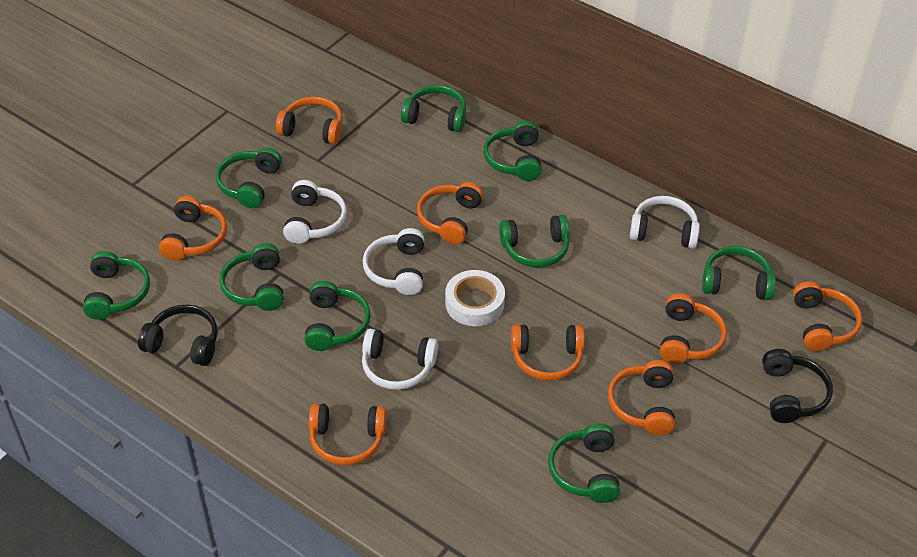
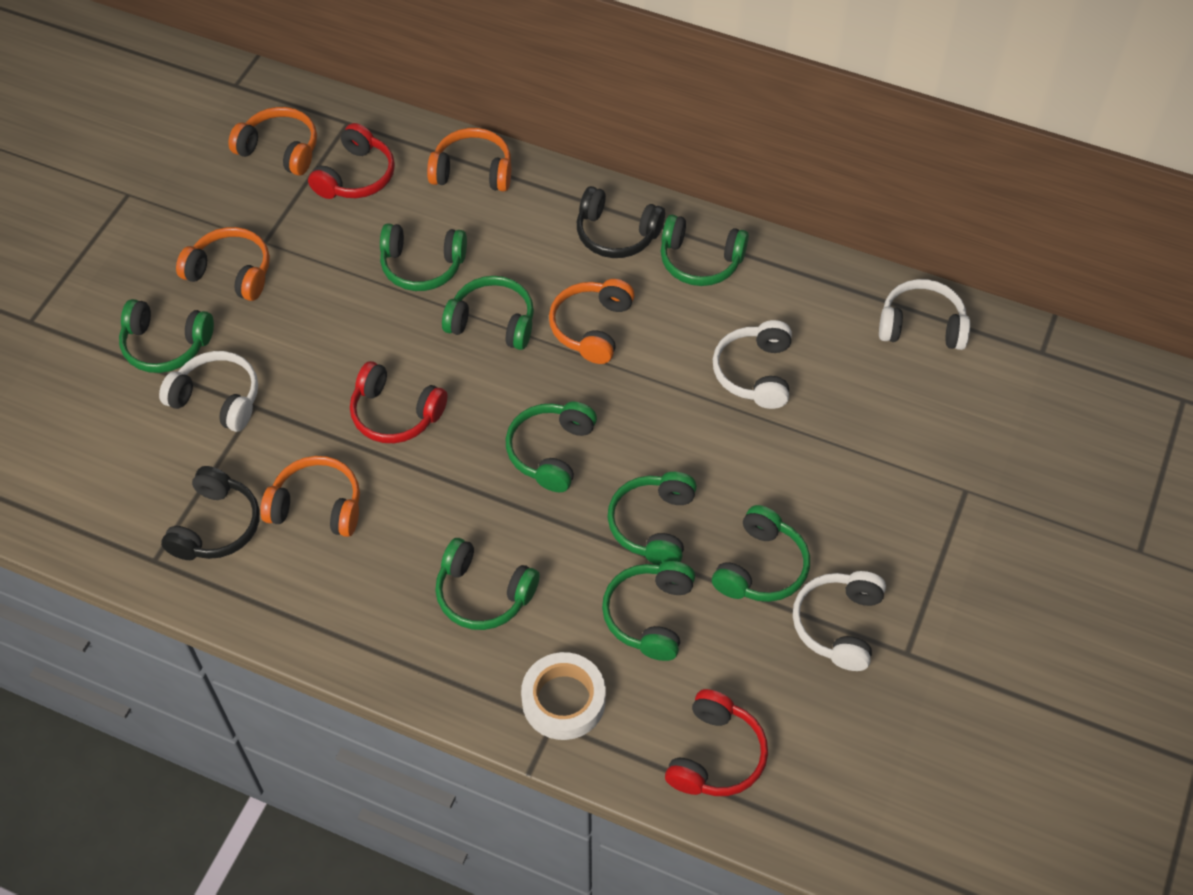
orange headphones: 8 -> 5
red headphones: 0 -> 3

